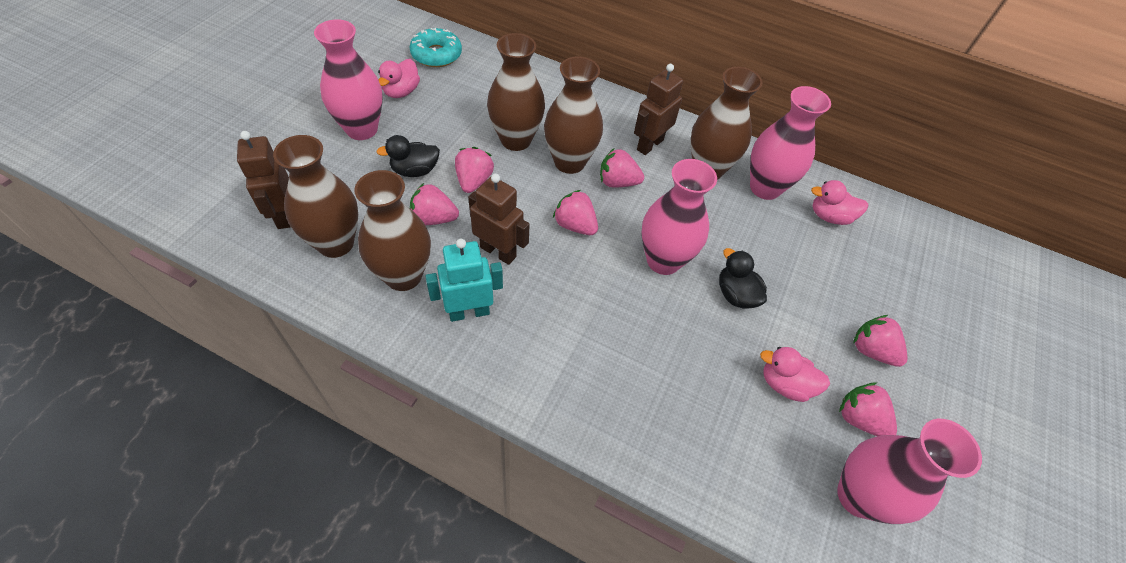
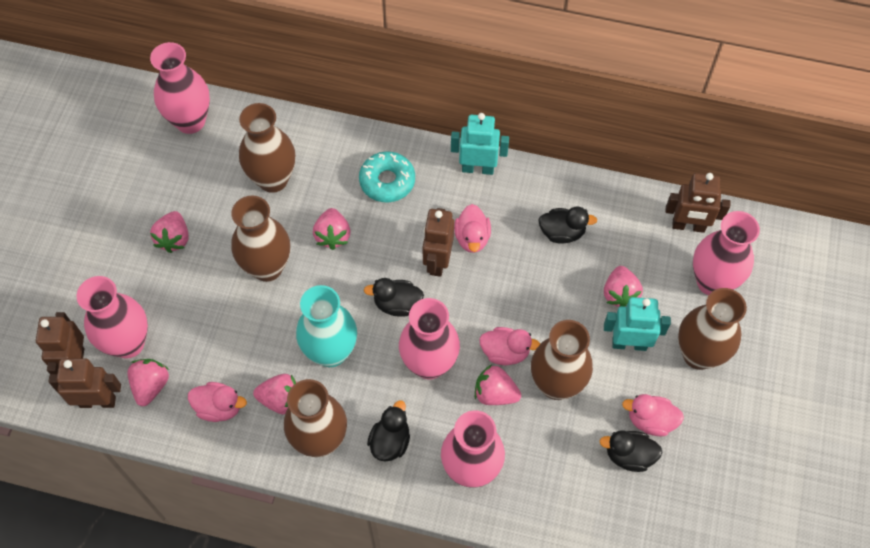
black duck: 2 -> 4
brown robot: 3 -> 4
pink duck: 3 -> 4
pink vase: 4 -> 5
turquoise robot: 1 -> 2
turquoise vase: 0 -> 1

